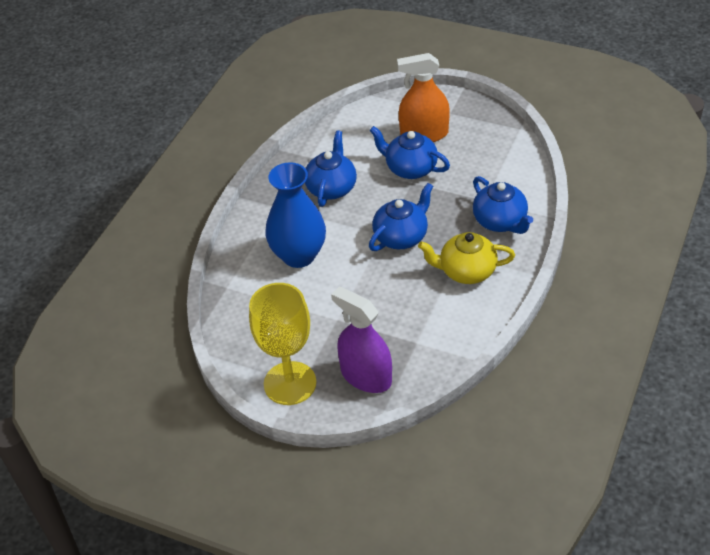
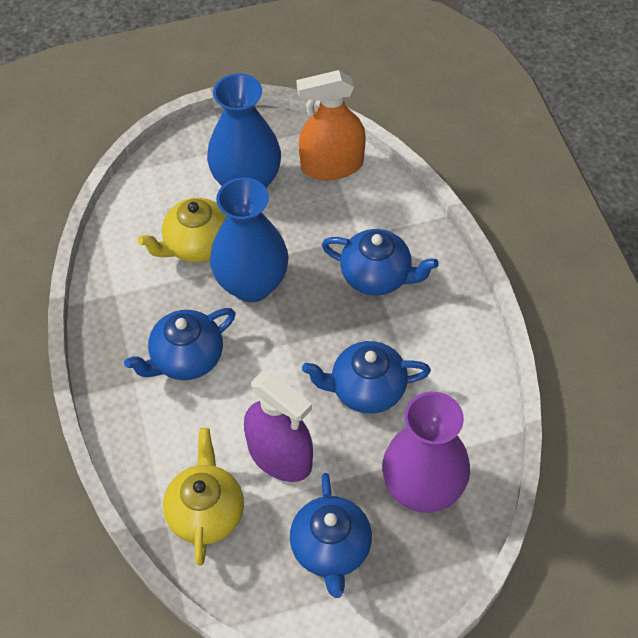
blue vase: 1 -> 2
purple vase: 0 -> 1
yellow goblet: 1 -> 0
yellow teapot: 1 -> 2

